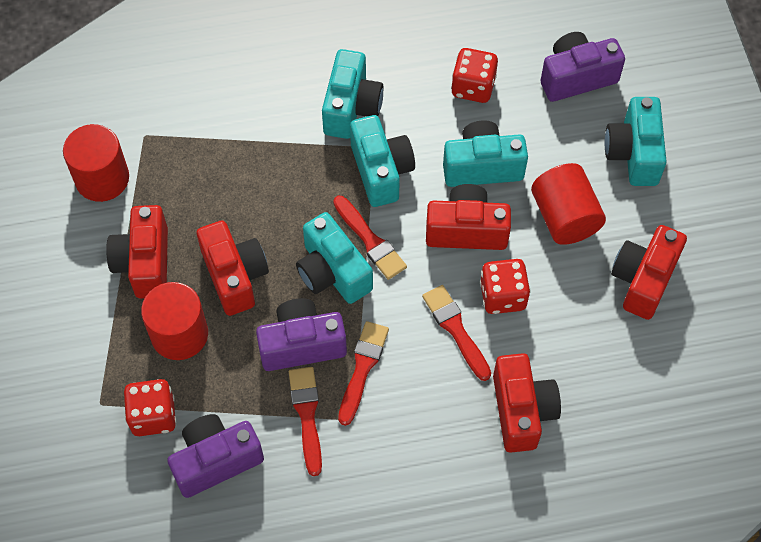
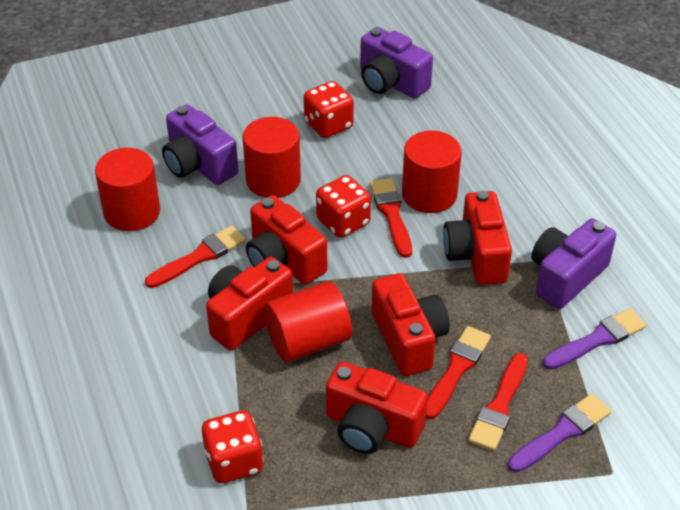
purple brush: 0 -> 2
red cylinder: 3 -> 4
turquoise camera: 5 -> 0

